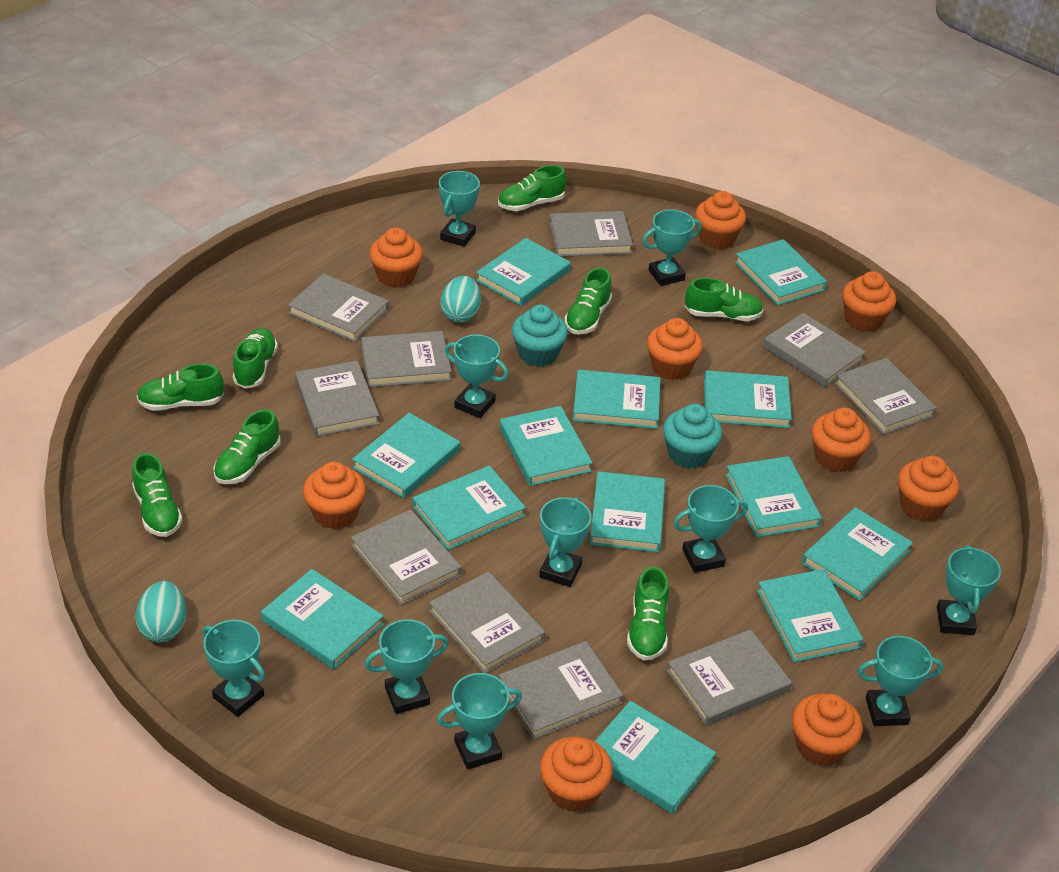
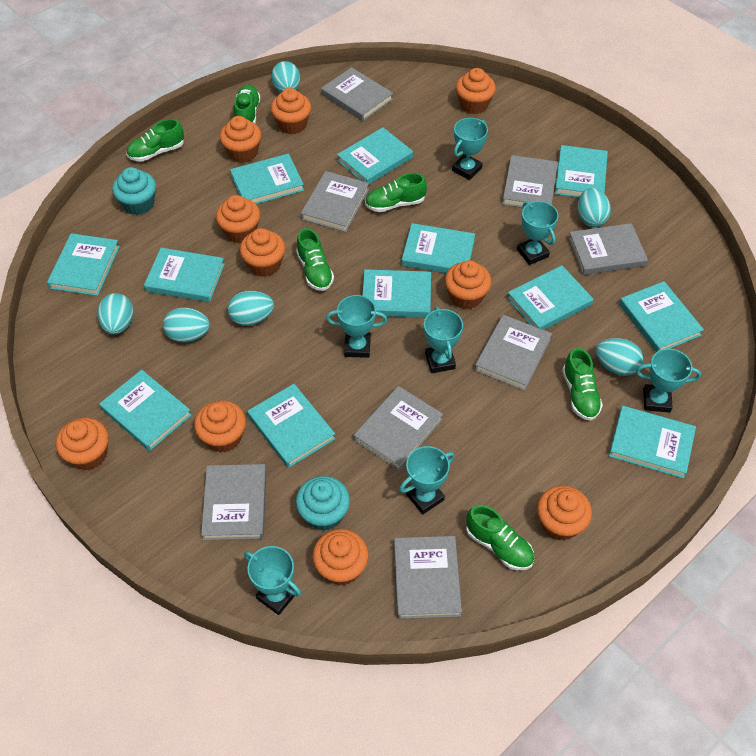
green shoe: 8 -> 6
grey book: 10 -> 8
orange cupcake: 9 -> 10
turquoise book: 13 -> 12
turquoise egg: 2 -> 6
turquoise trophy: 10 -> 7

